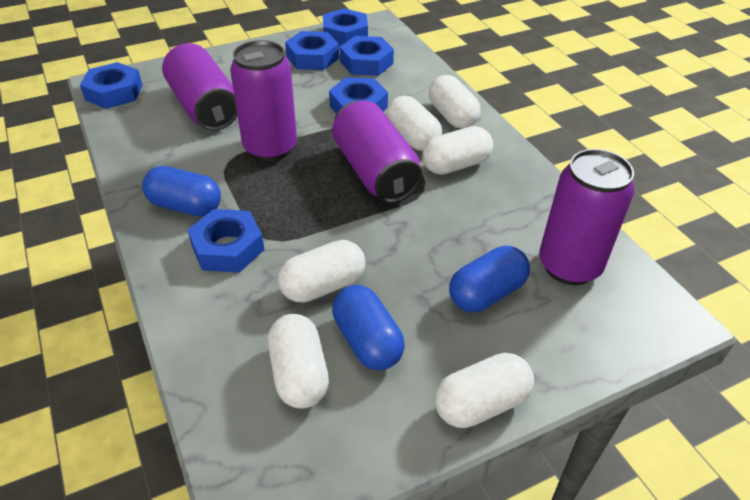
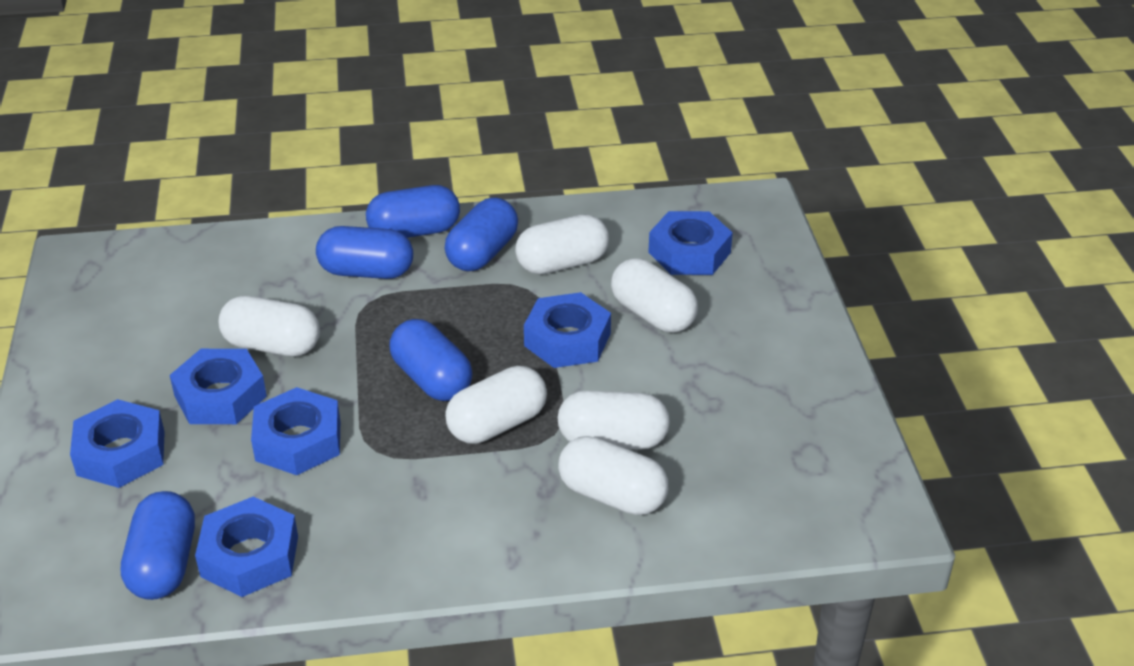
blue capsule: 3 -> 5
purple can: 4 -> 0

